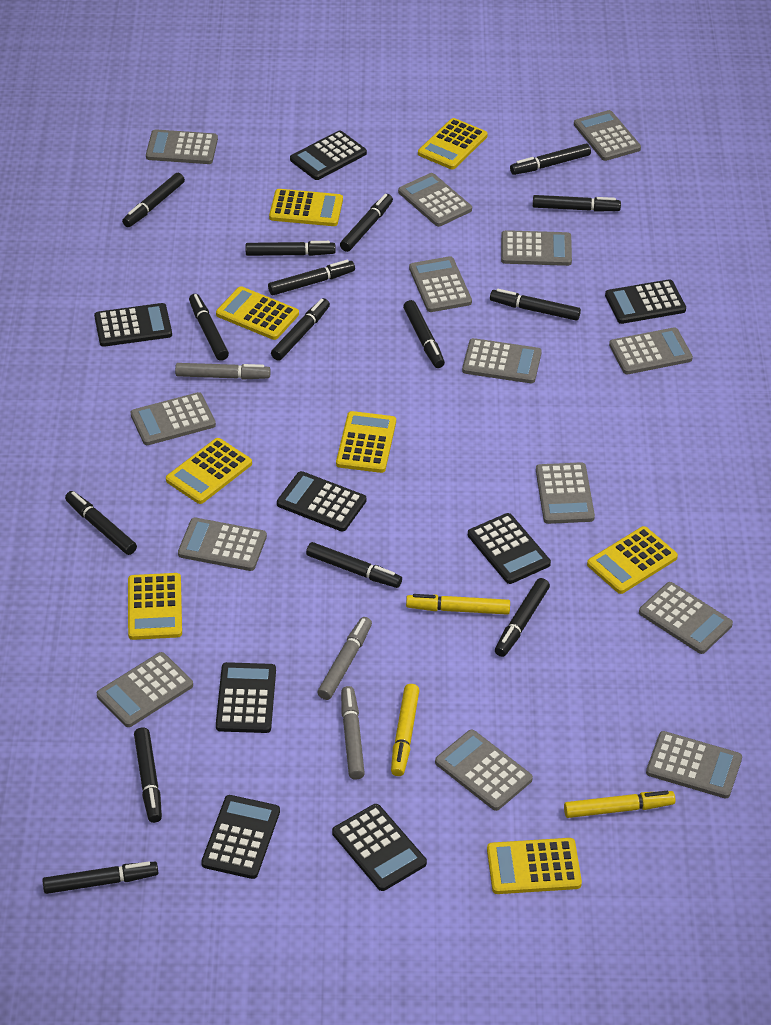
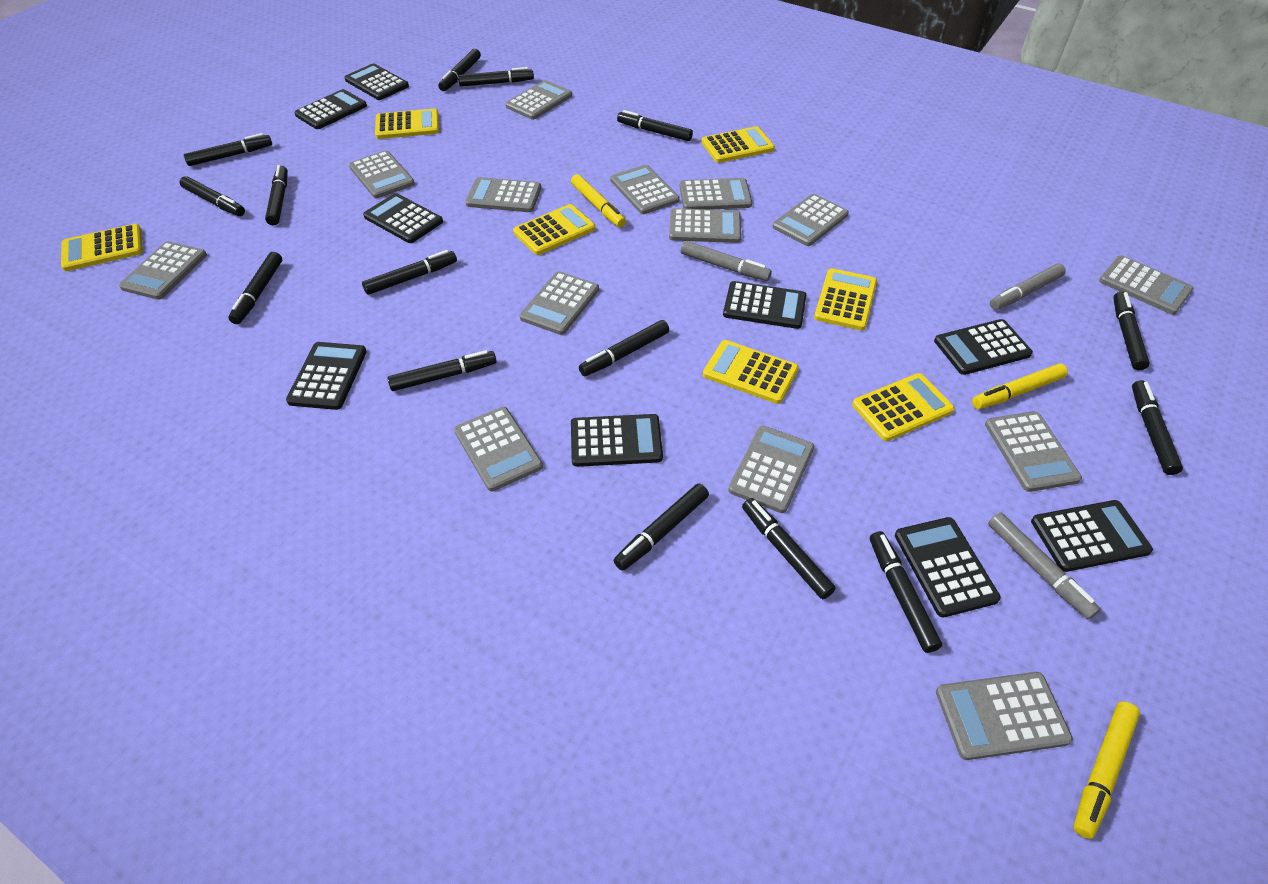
black calculator: 8 -> 9
yellow calculator: 8 -> 7

